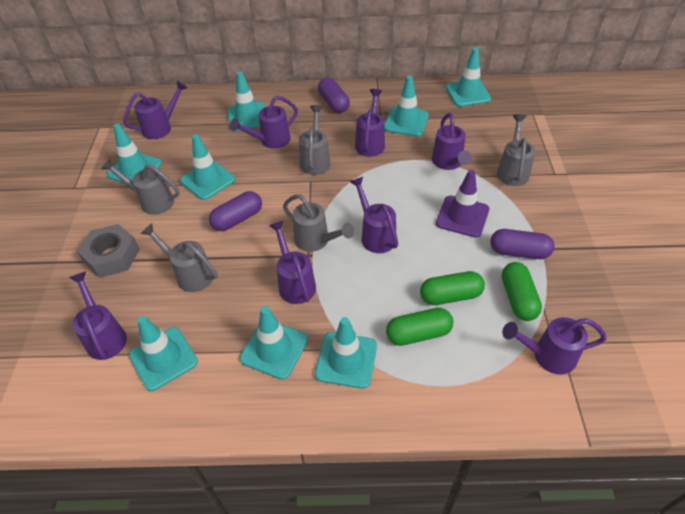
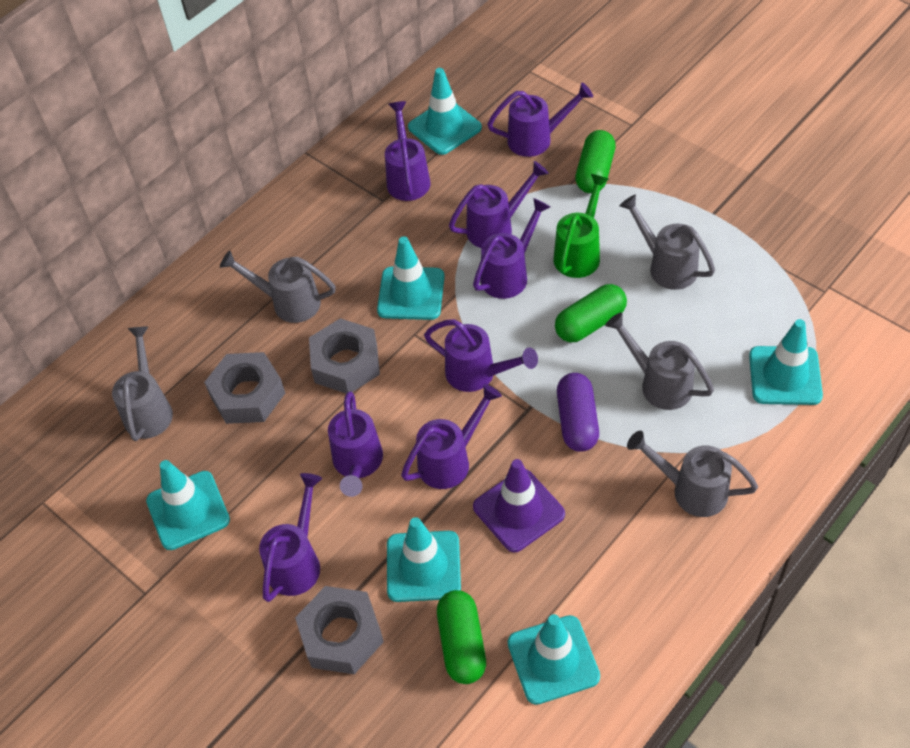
green watering can: 0 -> 1
grey nut: 1 -> 3
purple capsule: 3 -> 1
turquoise traffic cone: 8 -> 6

